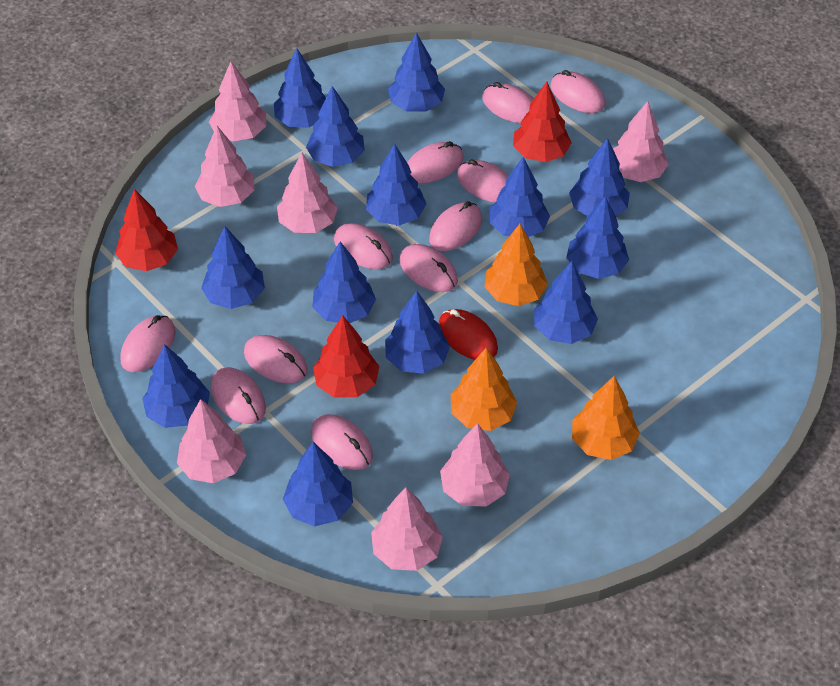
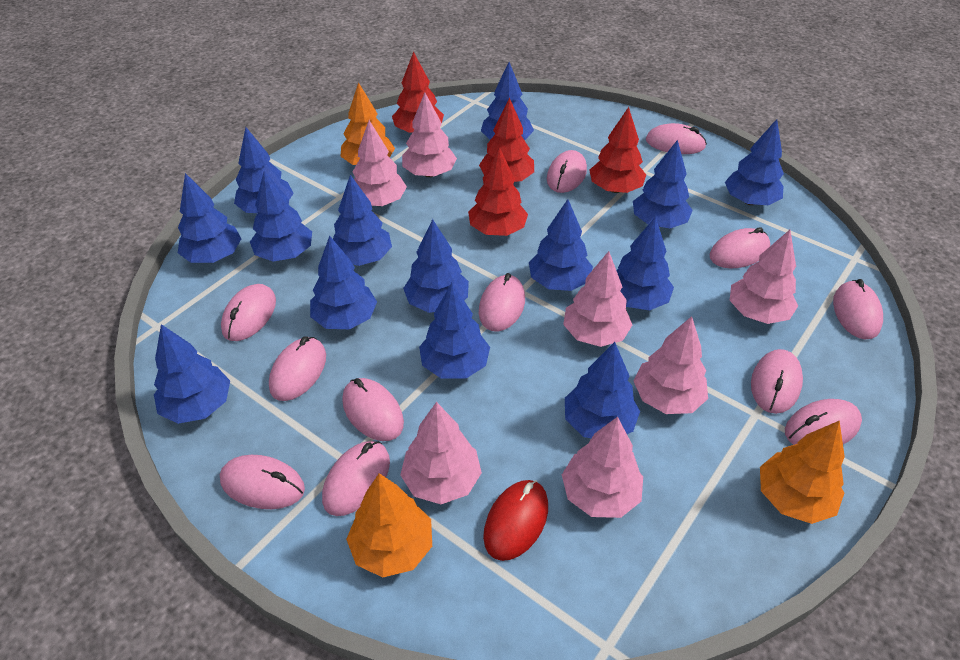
blue tree: 13 -> 14
pink mouse: 11 -> 12
red tree: 3 -> 4

